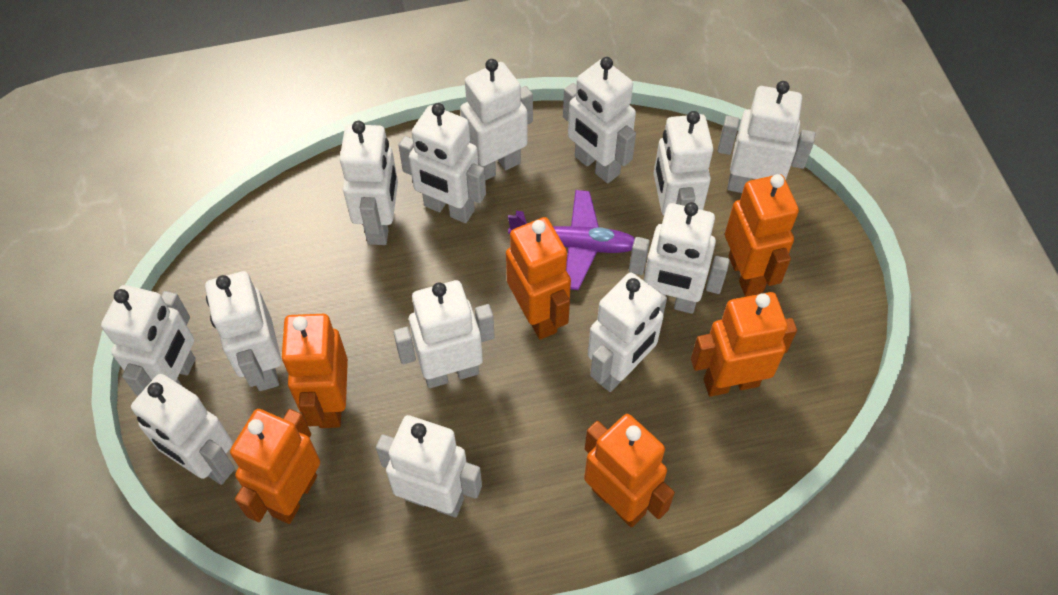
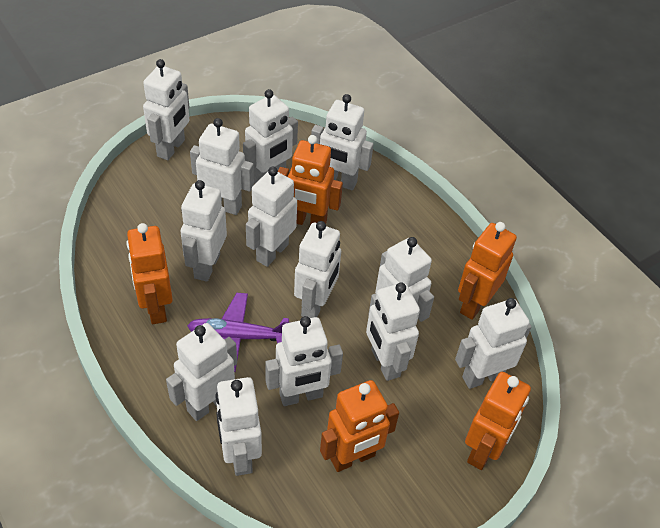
orange robot: 6 -> 5

